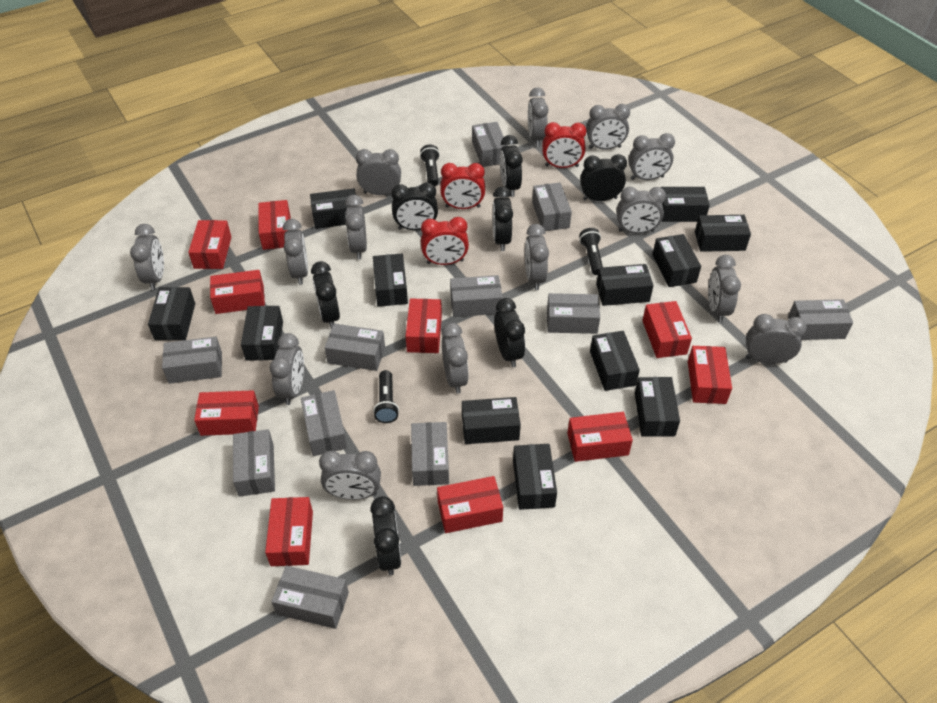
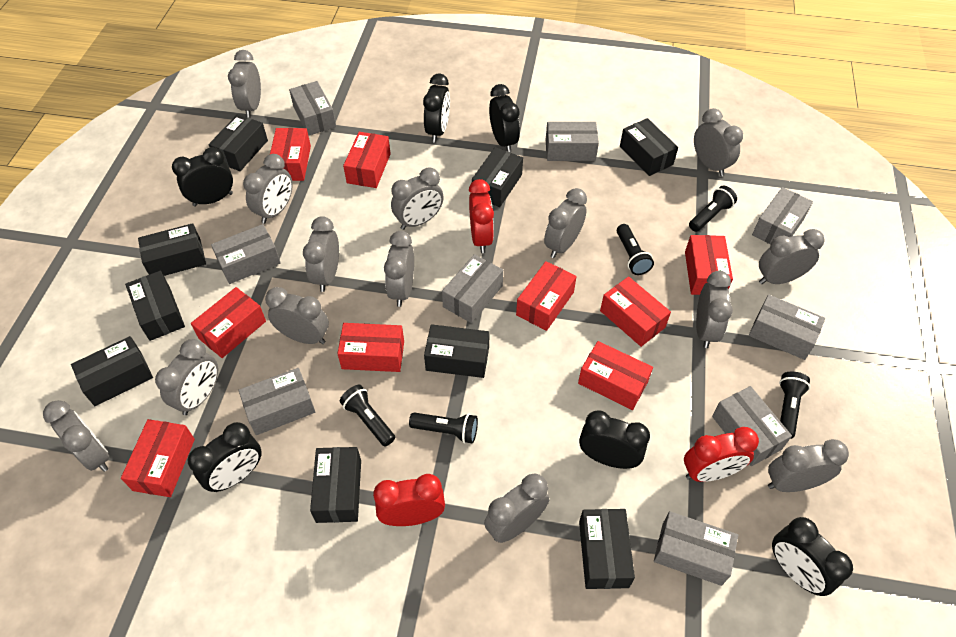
black box: 12 -> 9
black clock: 7 -> 6
black flashlight: 3 -> 5
grey box: 11 -> 9
red box: 10 -> 9

